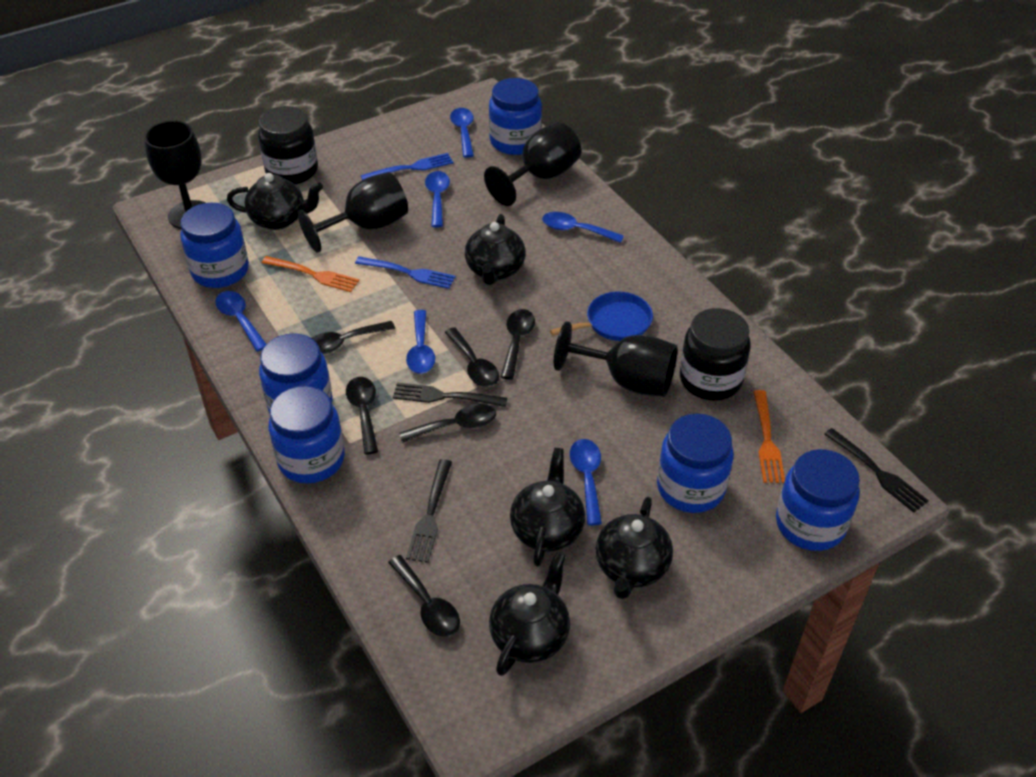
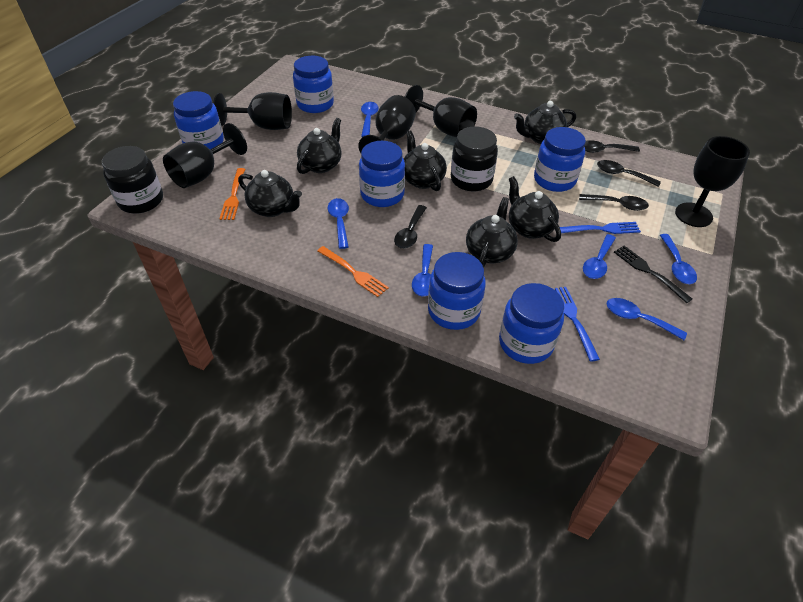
black fork: 3 -> 1
black goblet: 4 -> 5
black spoon: 6 -> 4
black teapot: 5 -> 6
blue pan: 1 -> 0

